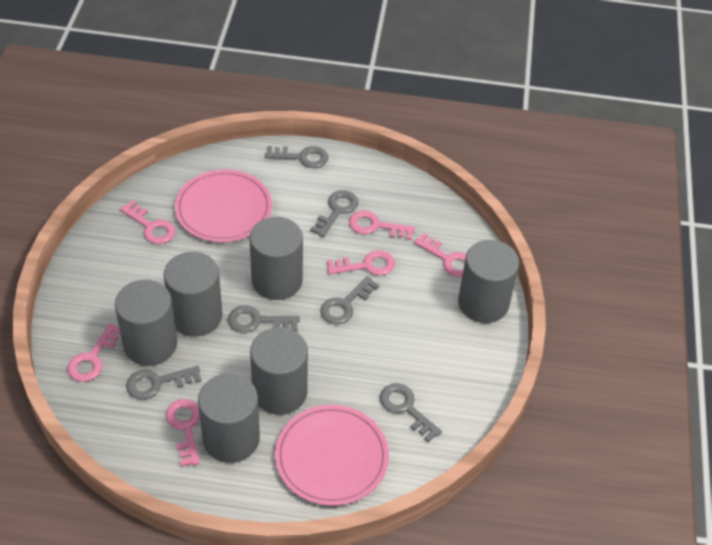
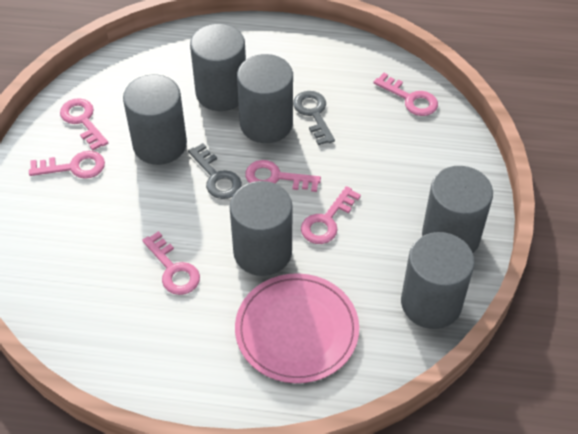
grey key: 6 -> 2
pink plate: 2 -> 1

